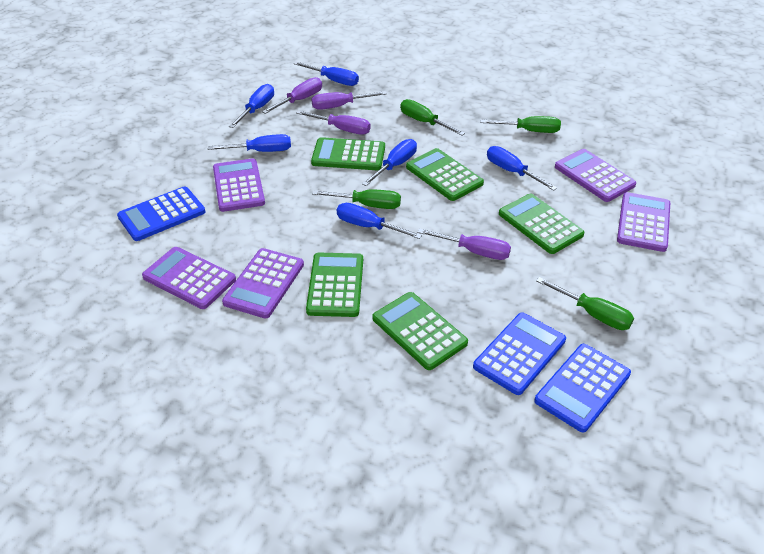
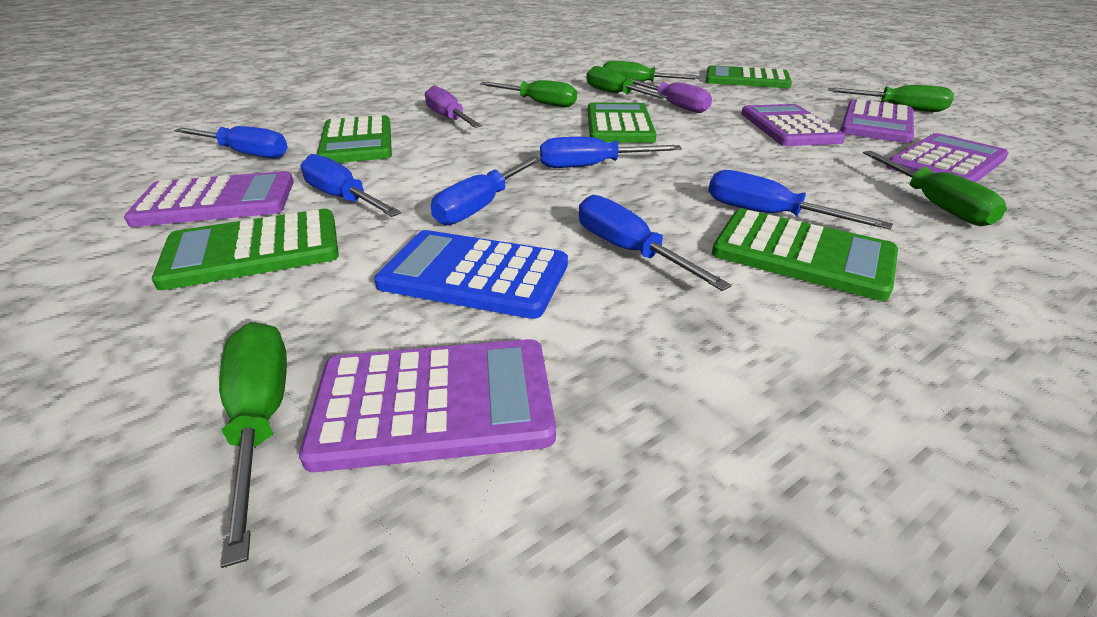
blue calculator: 3 -> 1
green screwdriver: 4 -> 6
purple screwdriver: 4 -> 2

